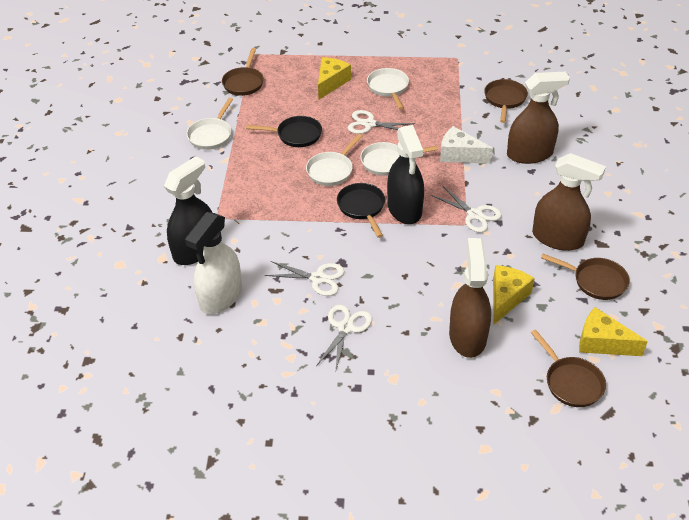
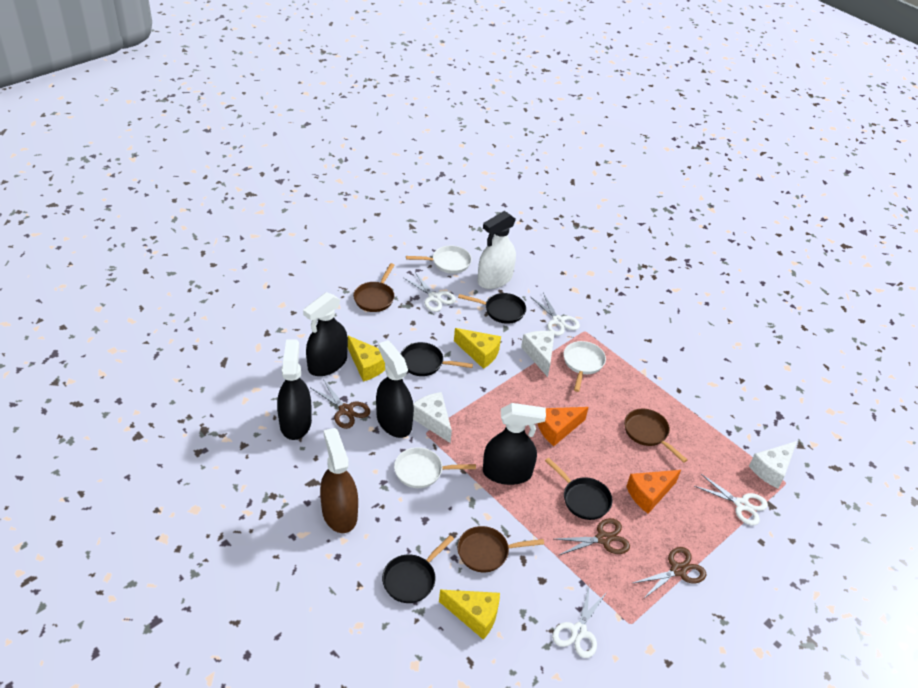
black pan: 2 -> 4
black spray bottle: 2 -> 4
brown pan: 4 -> 3
brown scissors: 0 -> 3
brown spray bottle: 3 -> 1
orange cheese: 0 -> 2
white cheese: 1 -> 3
white pan: 4 -> 3

